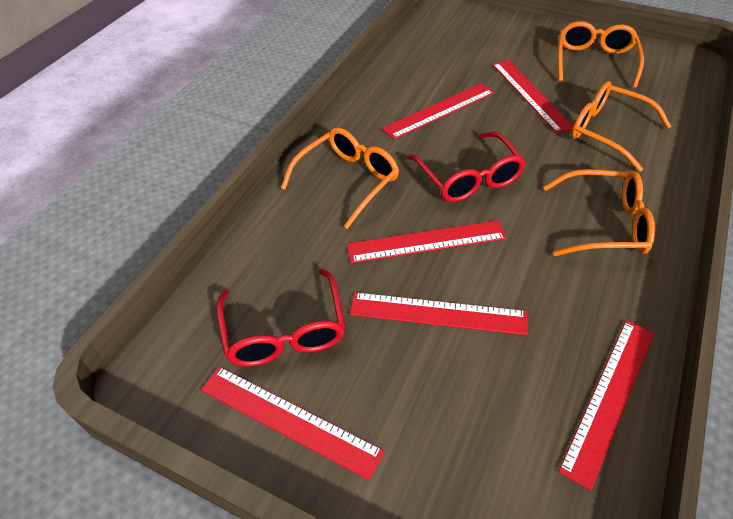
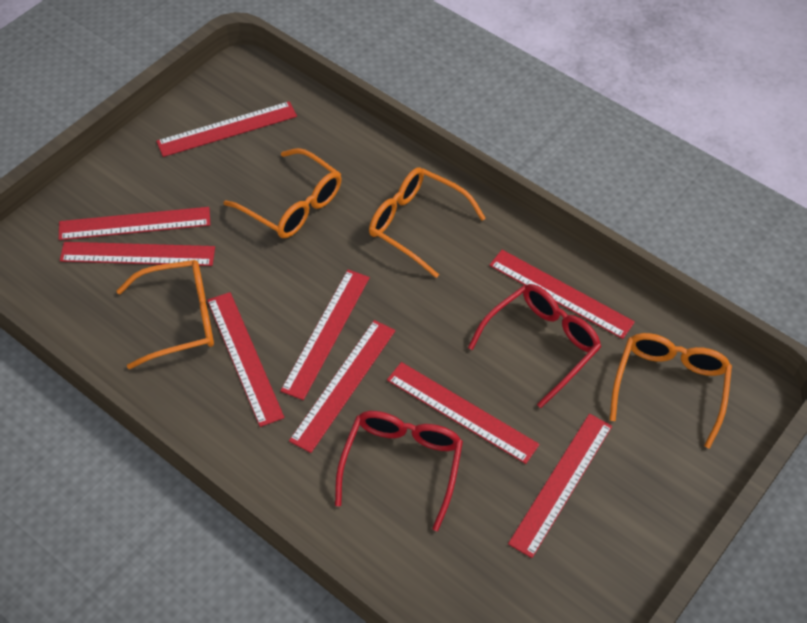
red ruler: 6 -> 9

